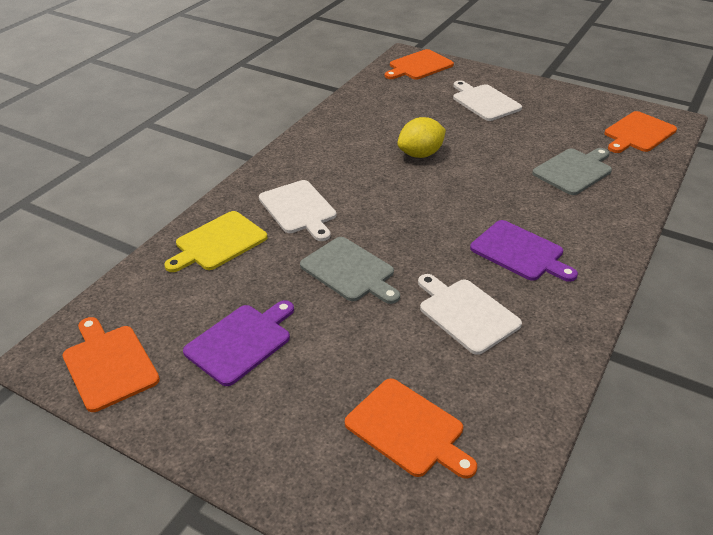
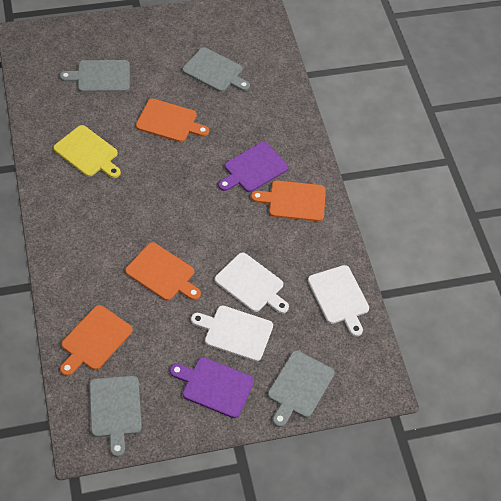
grey cutting board: 2 -> 4
yellow lemon: 1 -> 0

